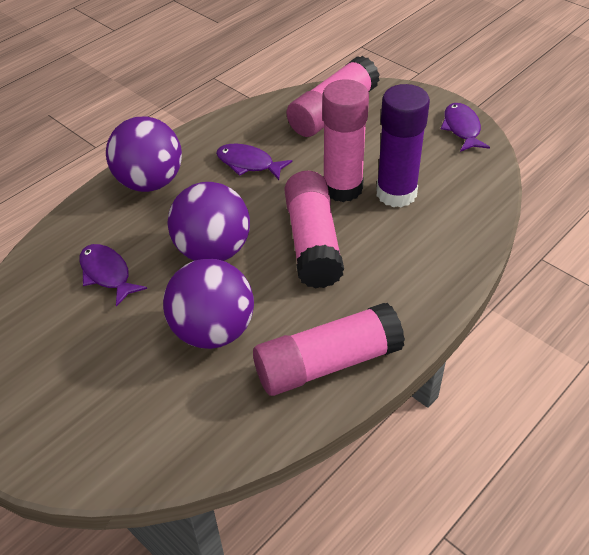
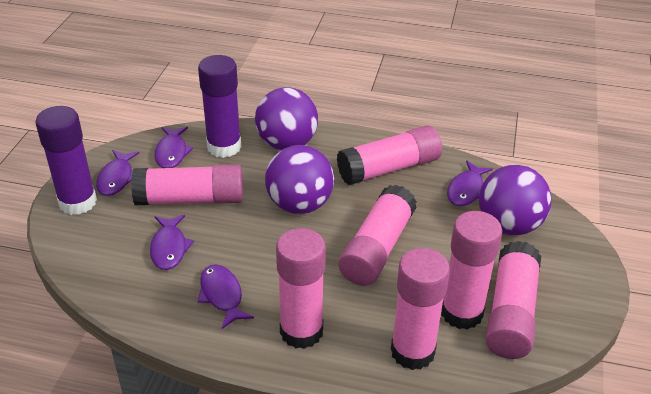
pink glue stick: 4 -> 7
purple fish: 3 -> 5
purple glue stick: 1 -> 2

